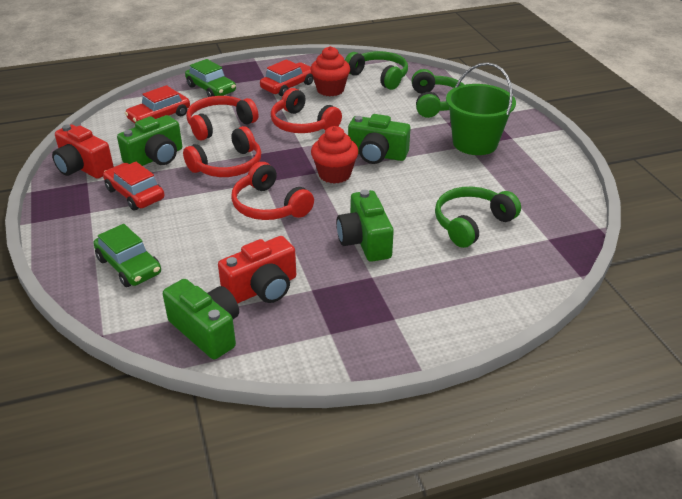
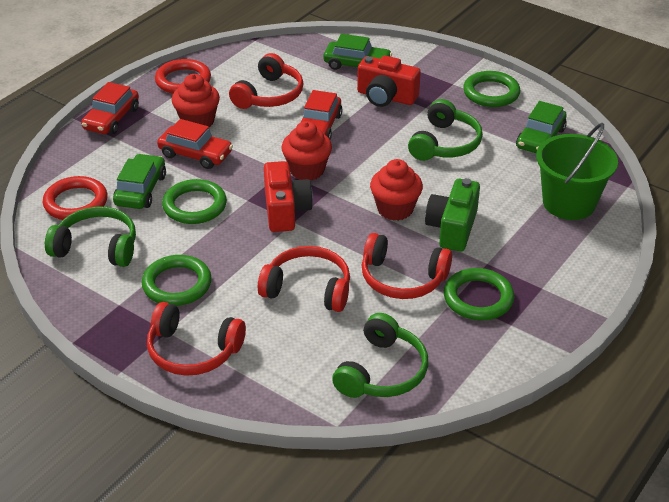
green camera: 4 -> 1
green car: 2 -> 3
green ring: 0 -> 4
red cupcake: 2 -> 3
red ring: 0 -> 2

